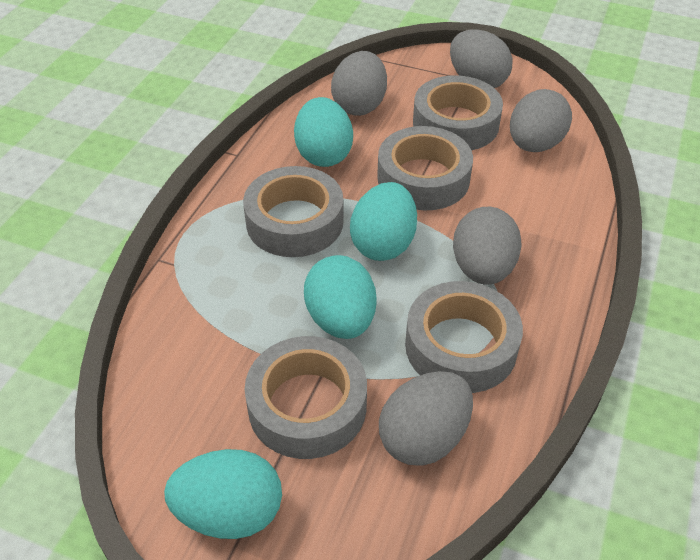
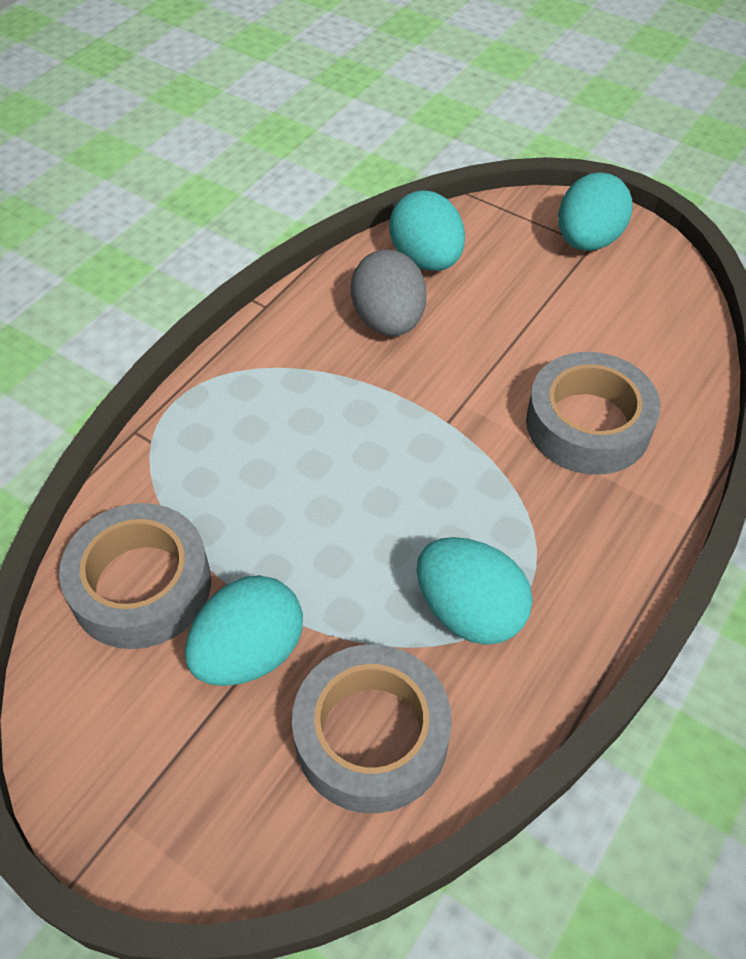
grey egg: 5 -> 1
grey tape: 5 -> 3

